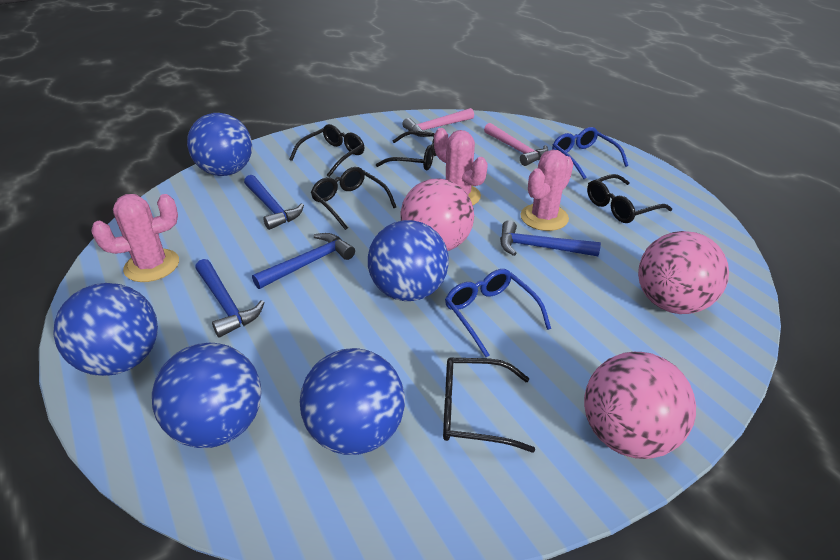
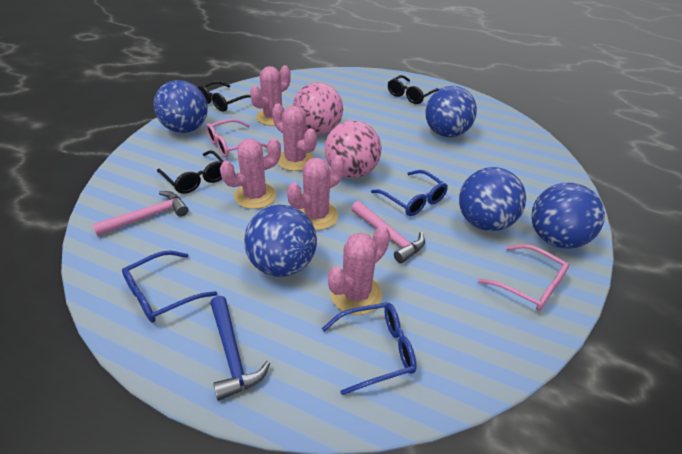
black glasses: 5 -> 3
blue glasses: 2 -> 3
blue hammer: 4 -> 1
pink ball: 3 -> 2
pink cactus: 3 -> 5
pink glasses: 0 -> 2

